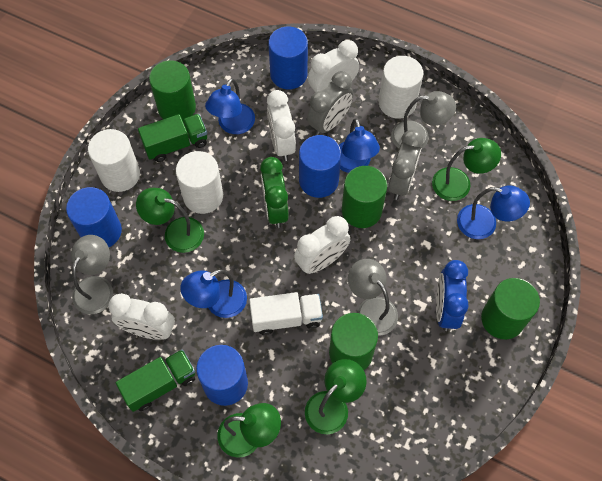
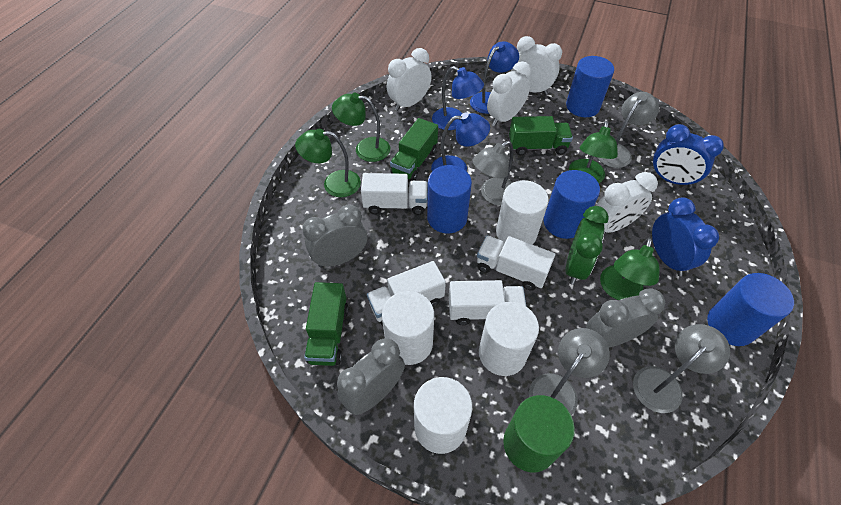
blue clock: 1 -> 2
blue lamp: 4 -> 3
green cylinder: 4 -> 1
green truck: 2 -> 3
grey clock: 2 -> 3
grey lamp: 3 -> 4
white cylinder: 3 -> 4
white truck: 1 -> 4

